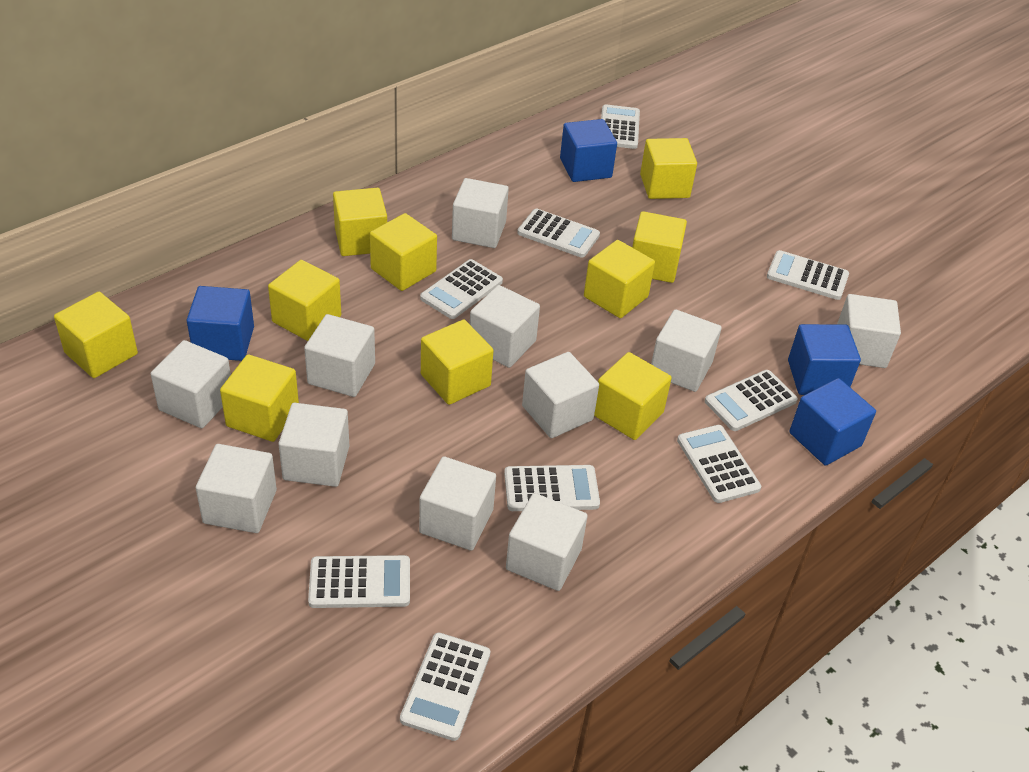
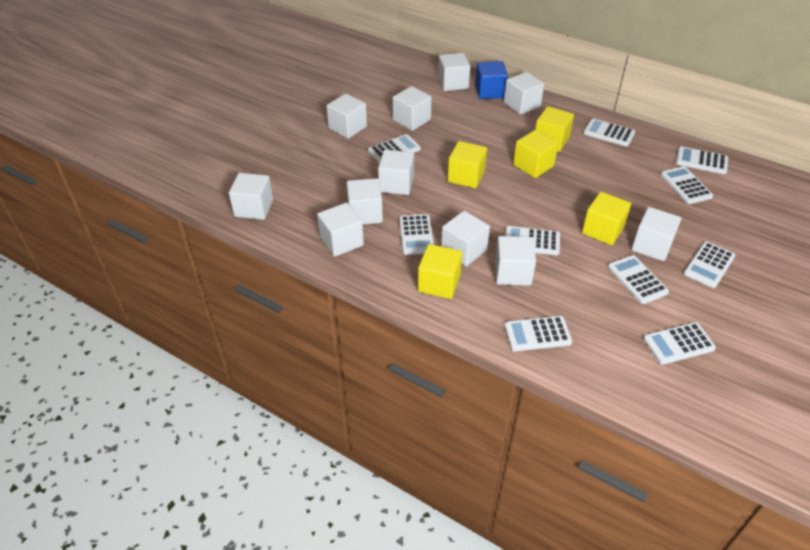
blue cube: 4 -> 1
white calculator: 9 -> 10
yellow cube: 10 -> 5

